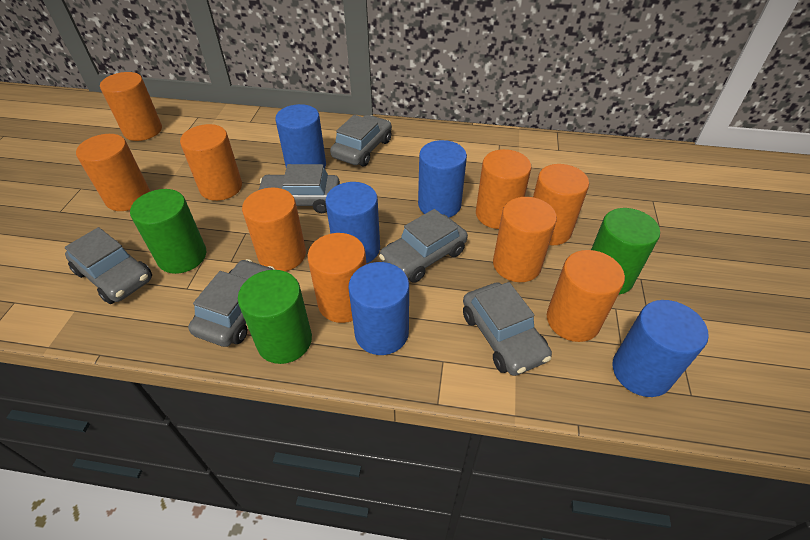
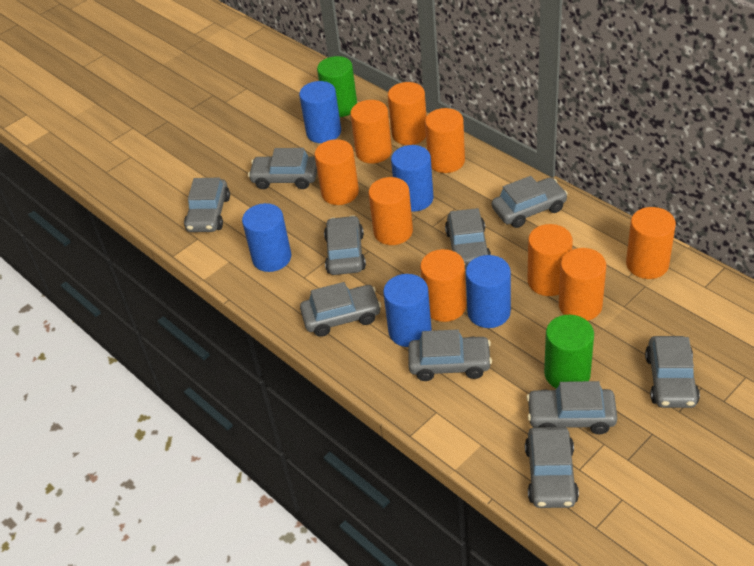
green cylinder: 3 -> 2
grey car: 6 -> 10

